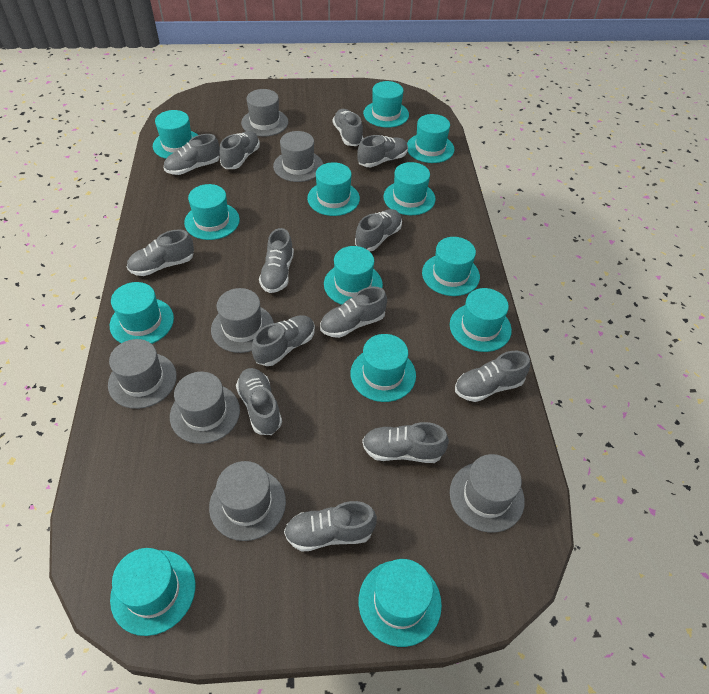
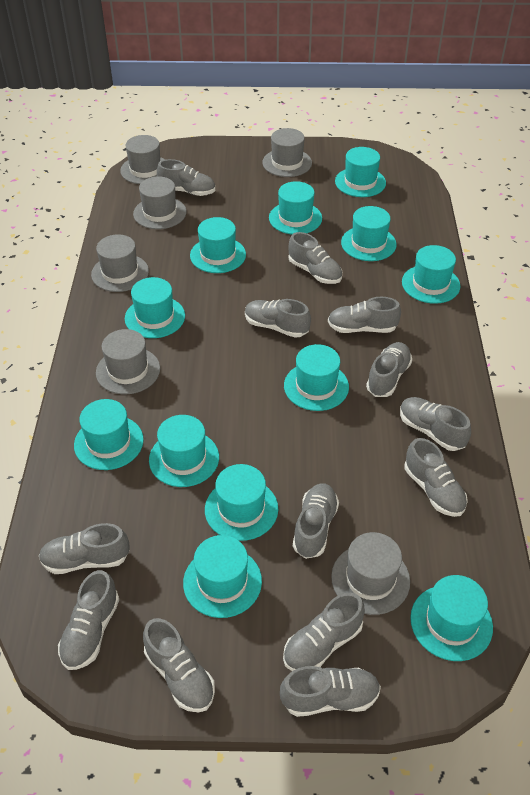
grey hat: 7 -> 6
turquoise hat: 13 -> 12

